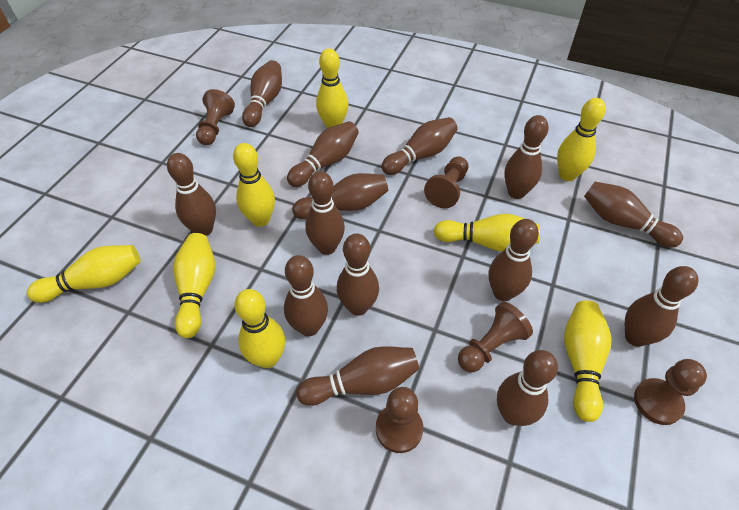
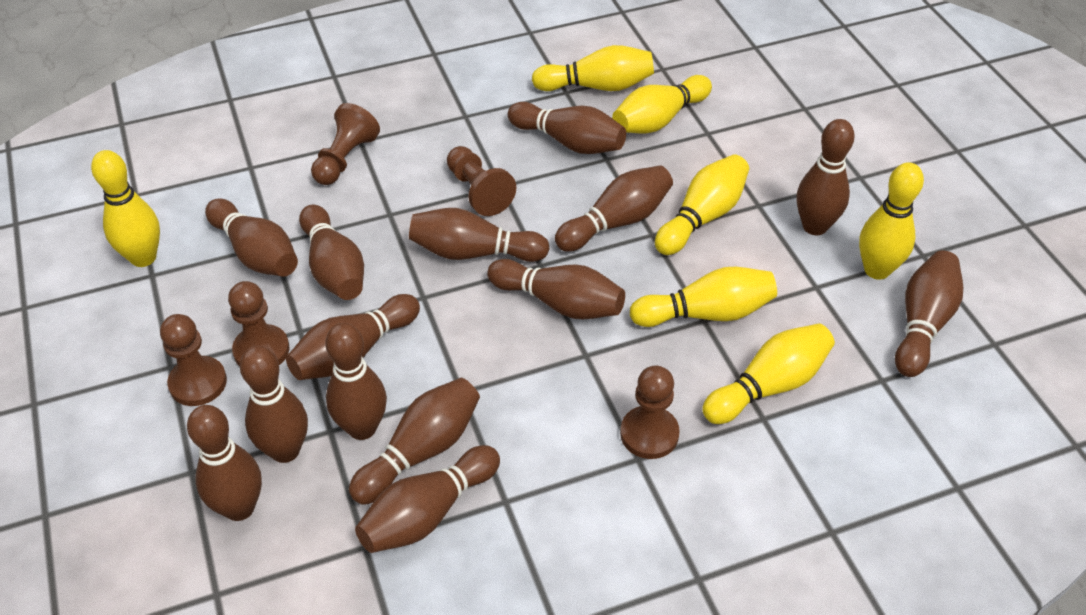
yellow bowling pin: 8 -> 7

